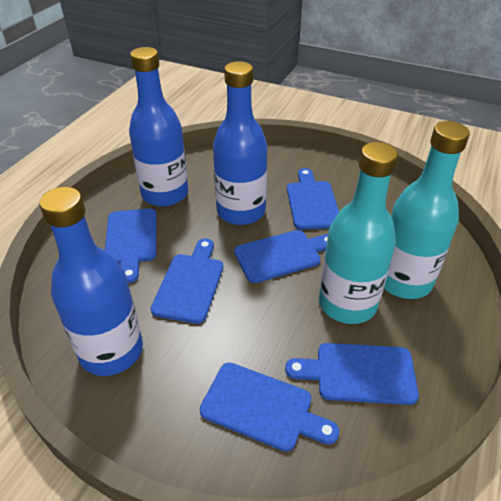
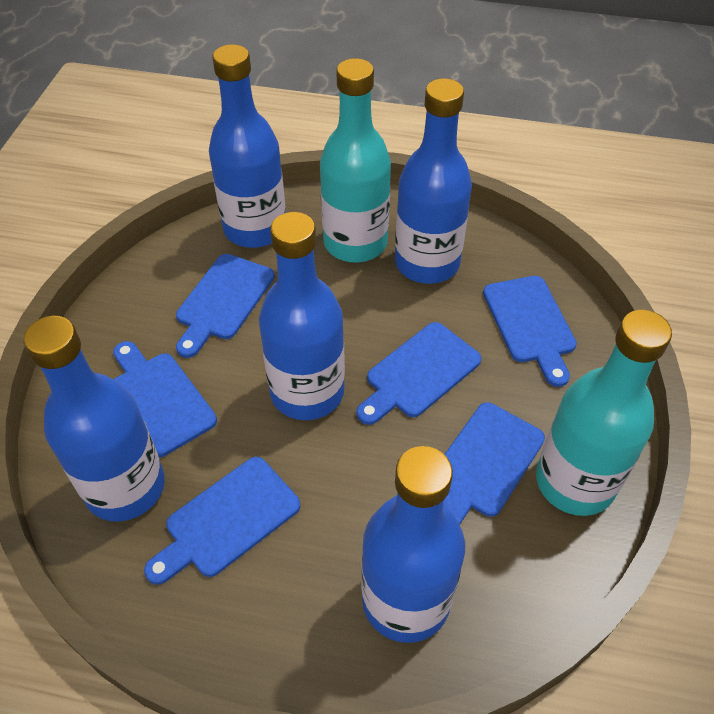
blue bottle: 3 -> 5

